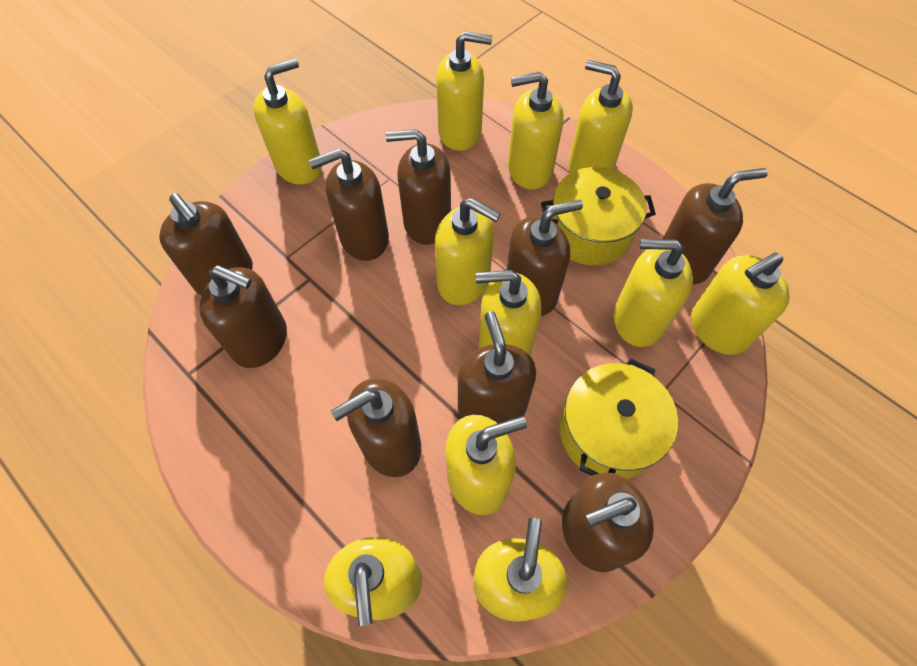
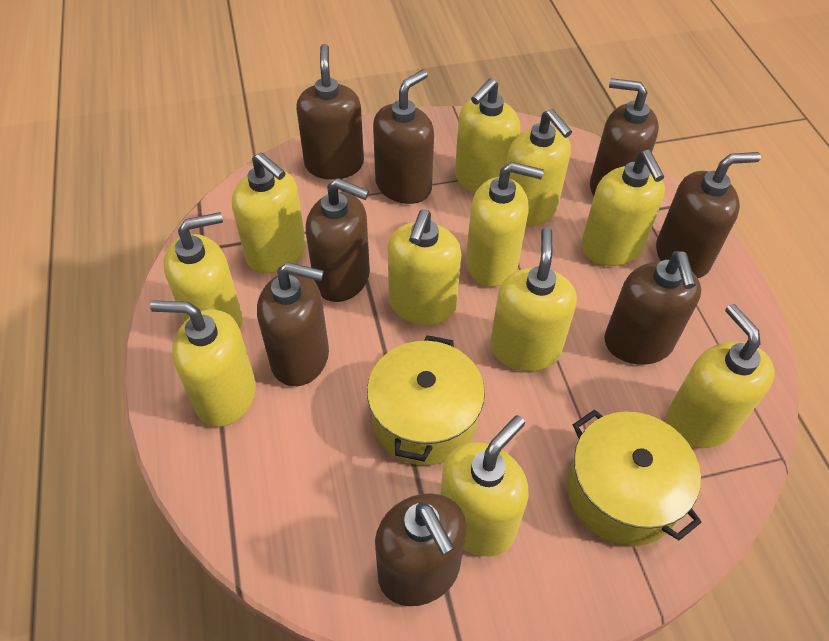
brown soap dispenser: 9 -> 8

